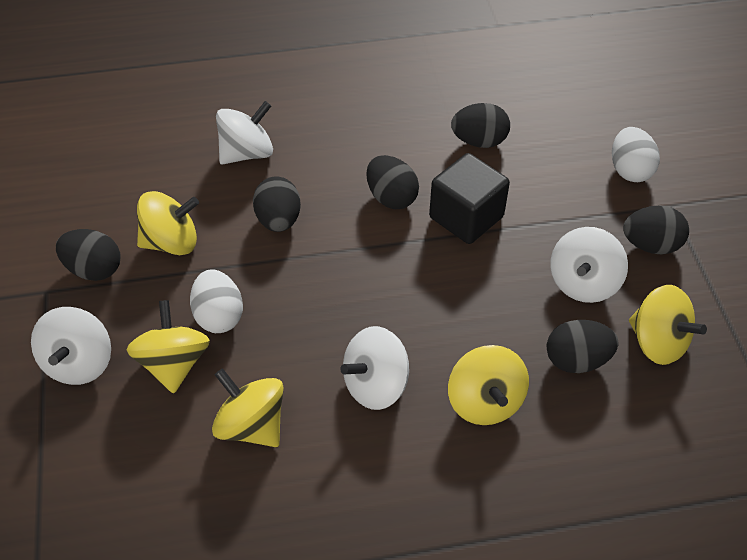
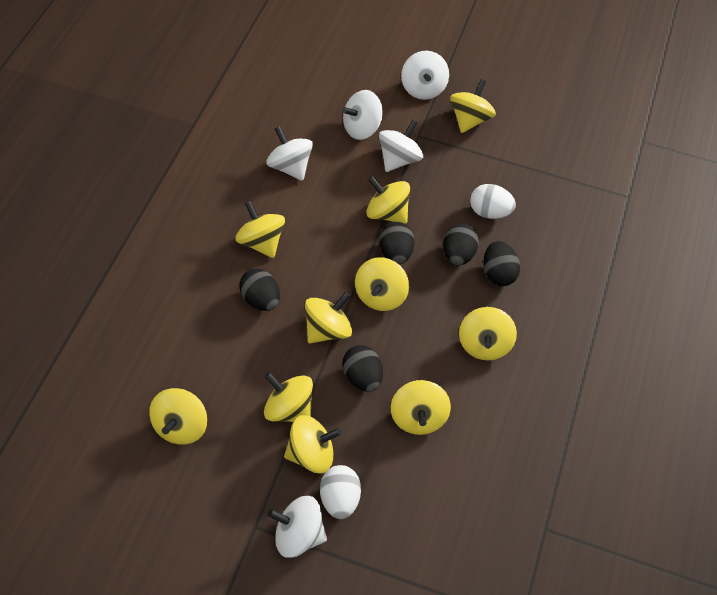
black cube: 1 -> 0
black egg: 6 -> 5
white spinning top: 4 -> 5
yellow spinning top: 5 -> 10

